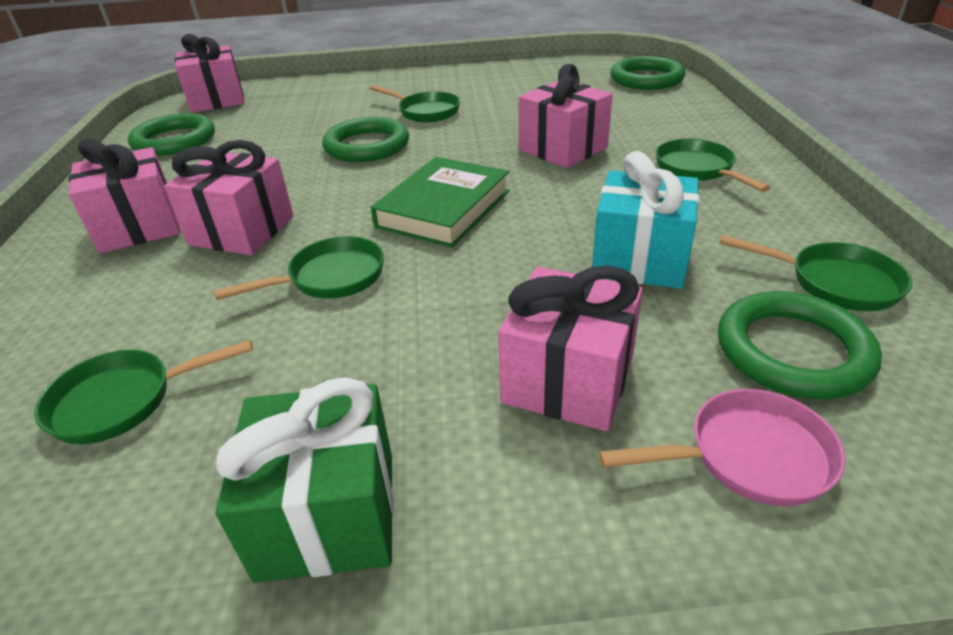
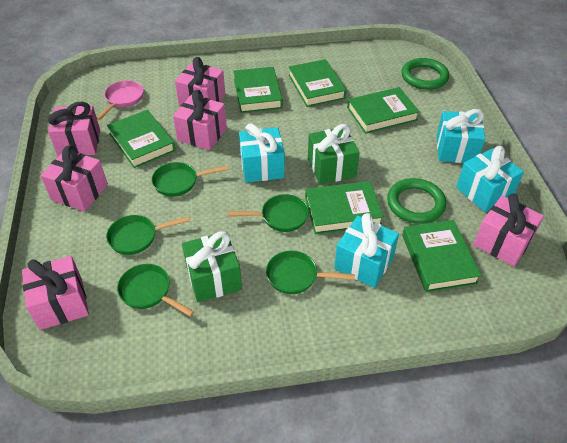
green book: 1 -> 6
green gift: 1 -> 2
green ring: 4 -> 2
pink gift: 5 -> 6
turquoise gift: 1 -> 4

